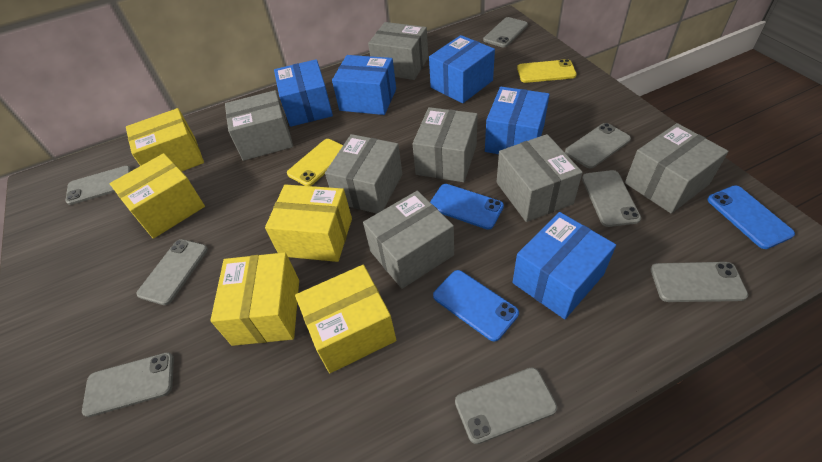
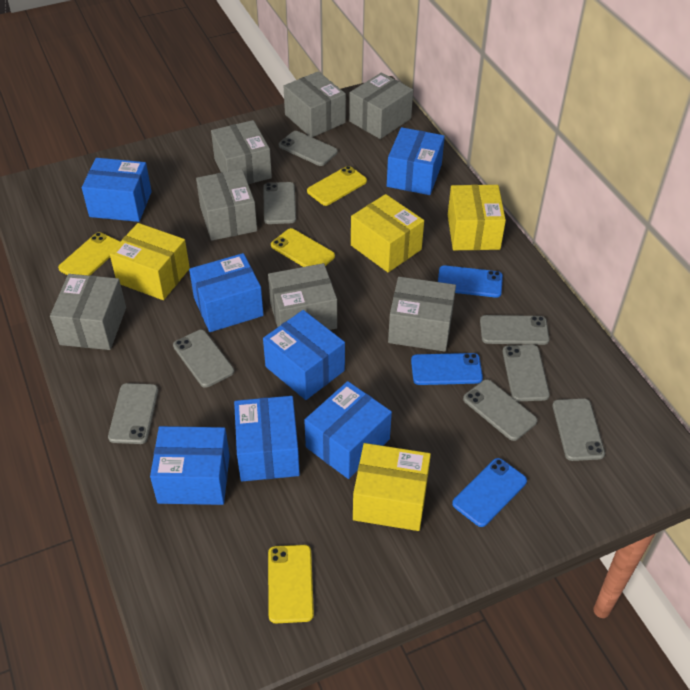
blue box: 5 -> 7
yellow box: 5 -> 4
yellow phone: 2 -> 4

